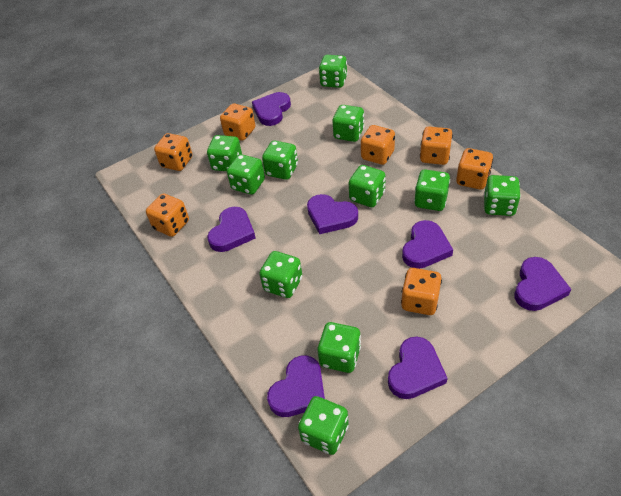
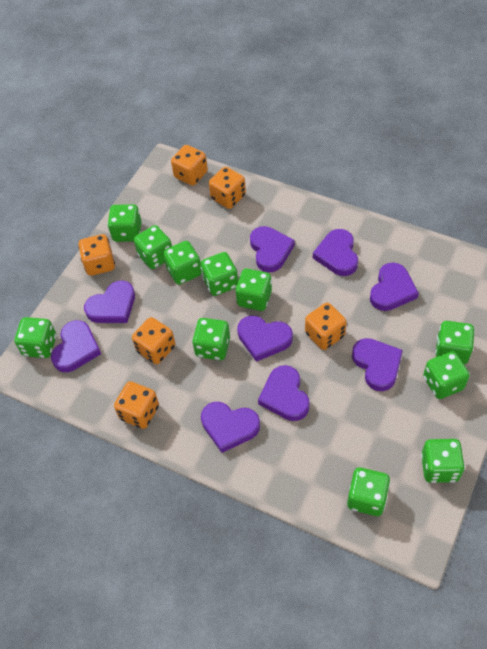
orange dice: 7 -> 6
purple heart: 7 -> 9

